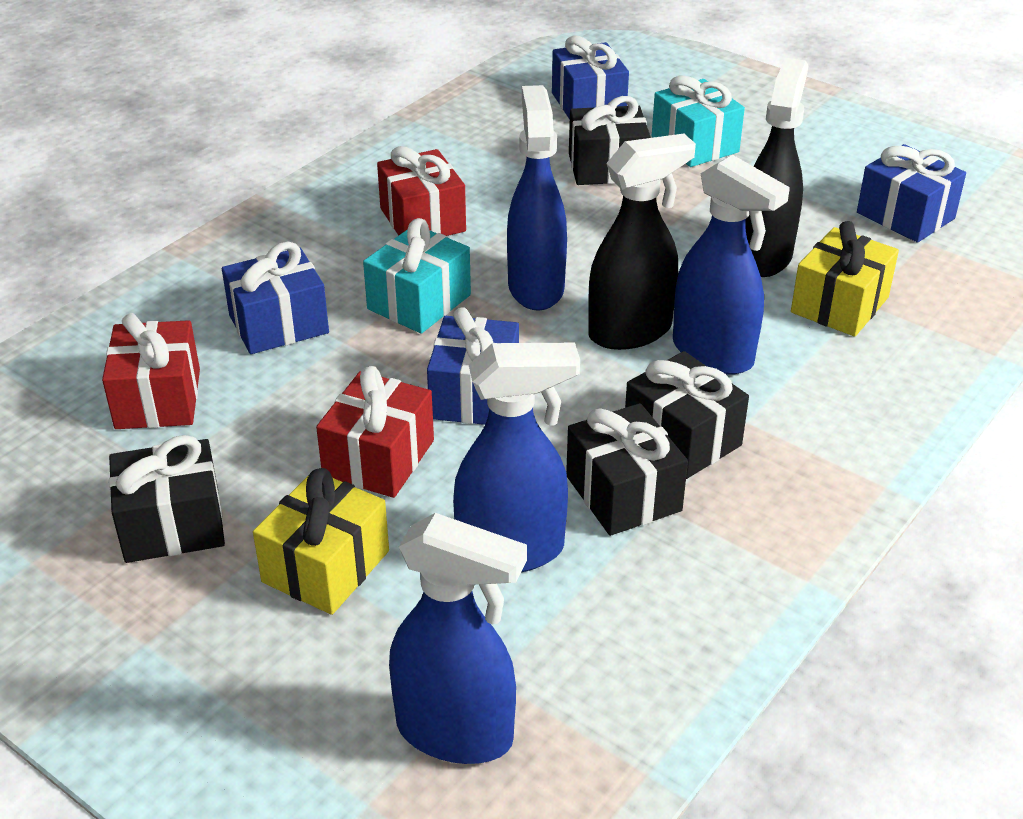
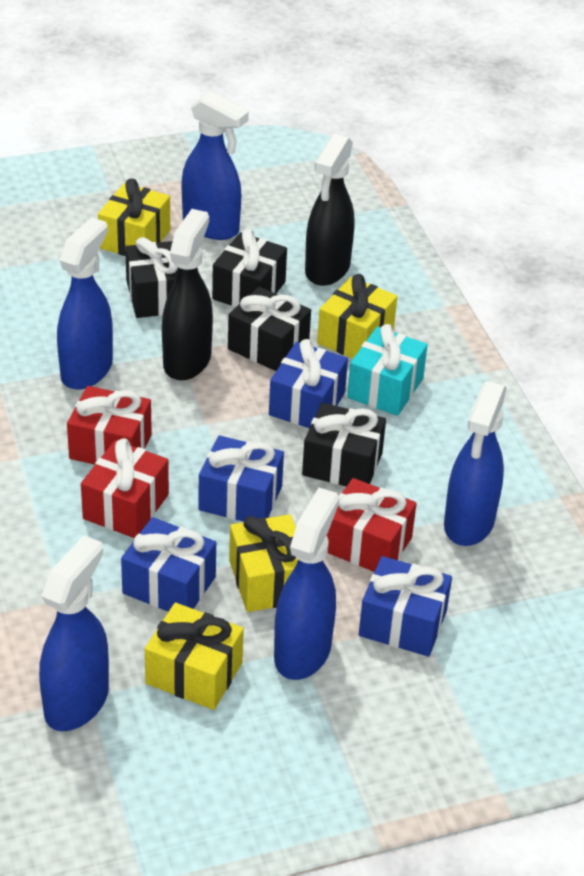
blue spray bottle: 4 -> 5
turquoise gift: 2 -> 1
yellow gift: 2 -> 4

